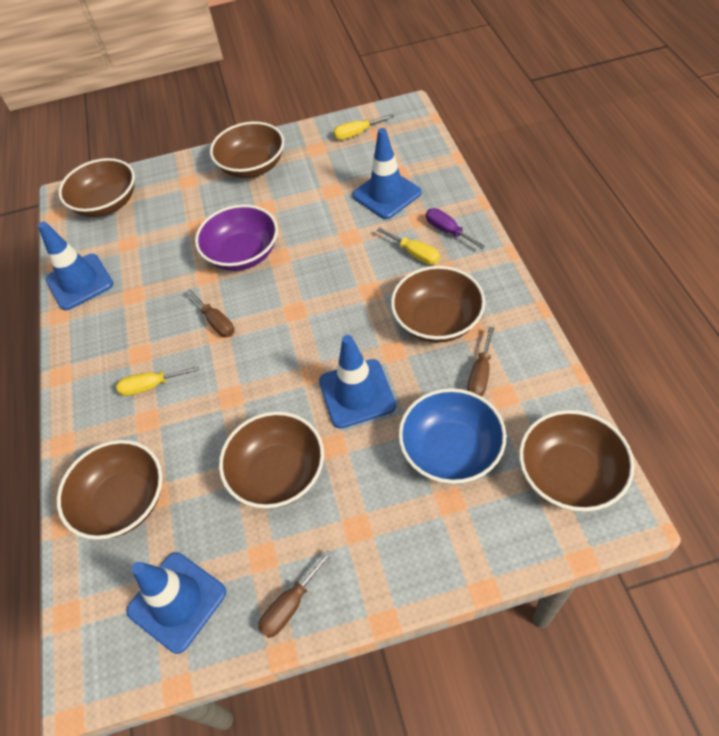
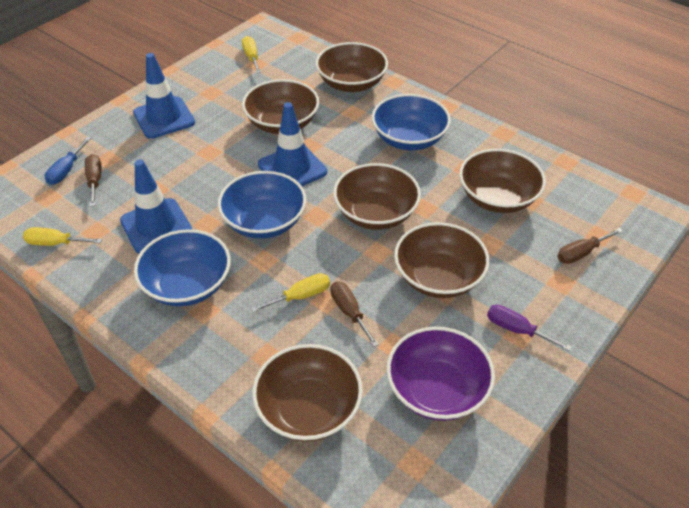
blue bowl: 1 -> 3
blue screwdriver: 0 -> 1
blue traffic cone: 4 -> 3

